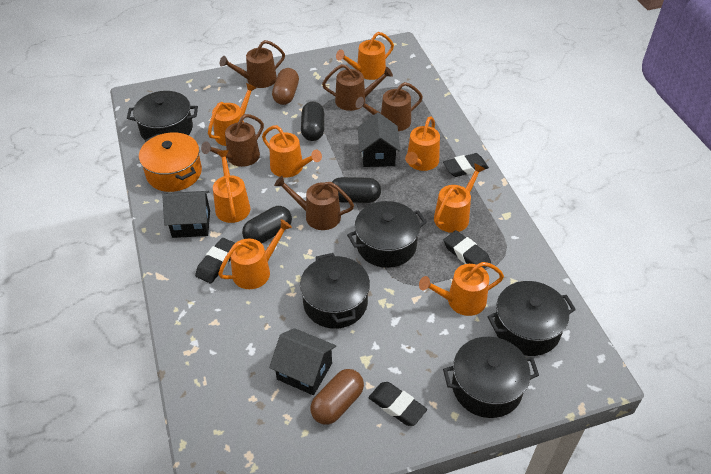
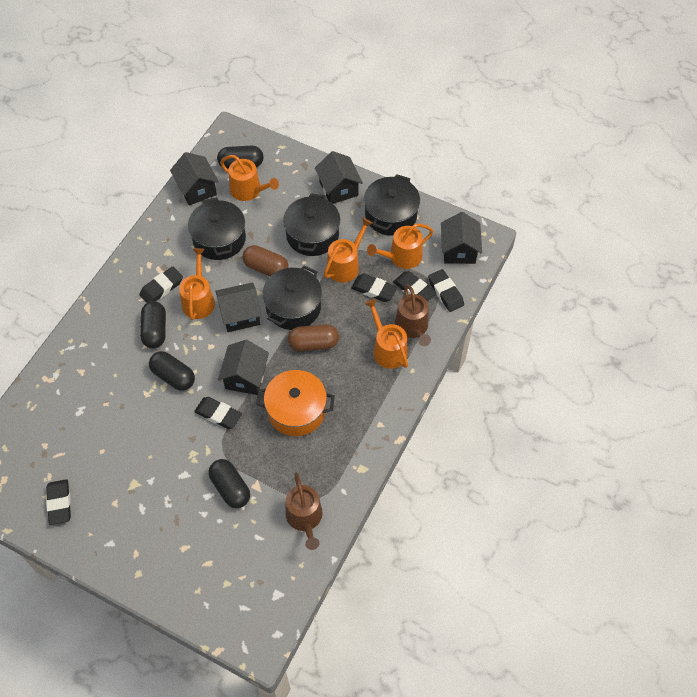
black capsule: 3 -> 4
black eraser: 4 -> 6
black house: 3 -> 5
black pot: 5 -> 4
brown watering can: 5 -> 2
orange watering can: 8 -> 5

